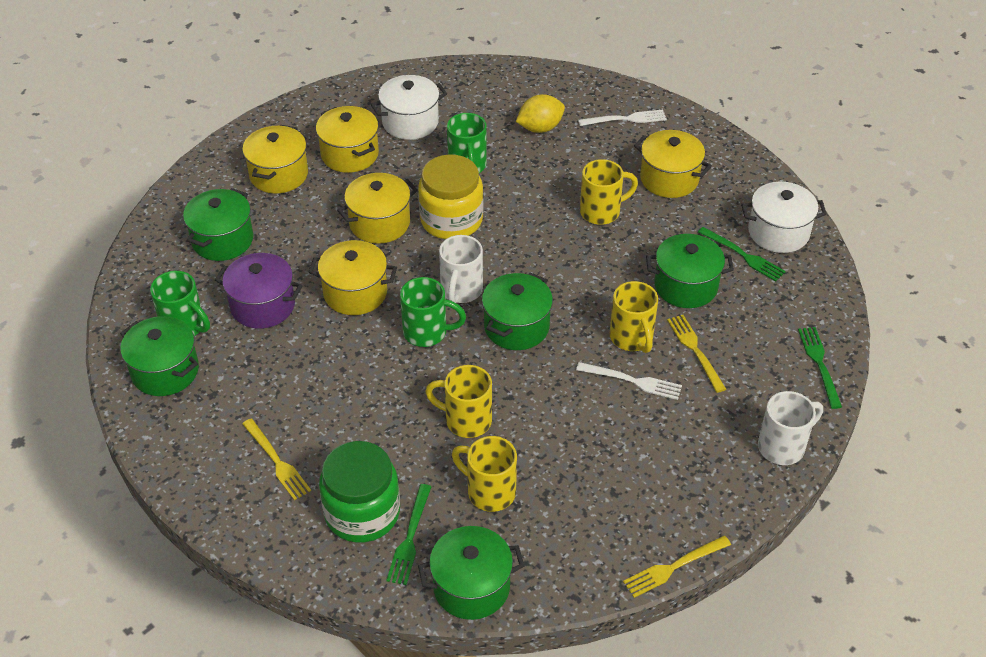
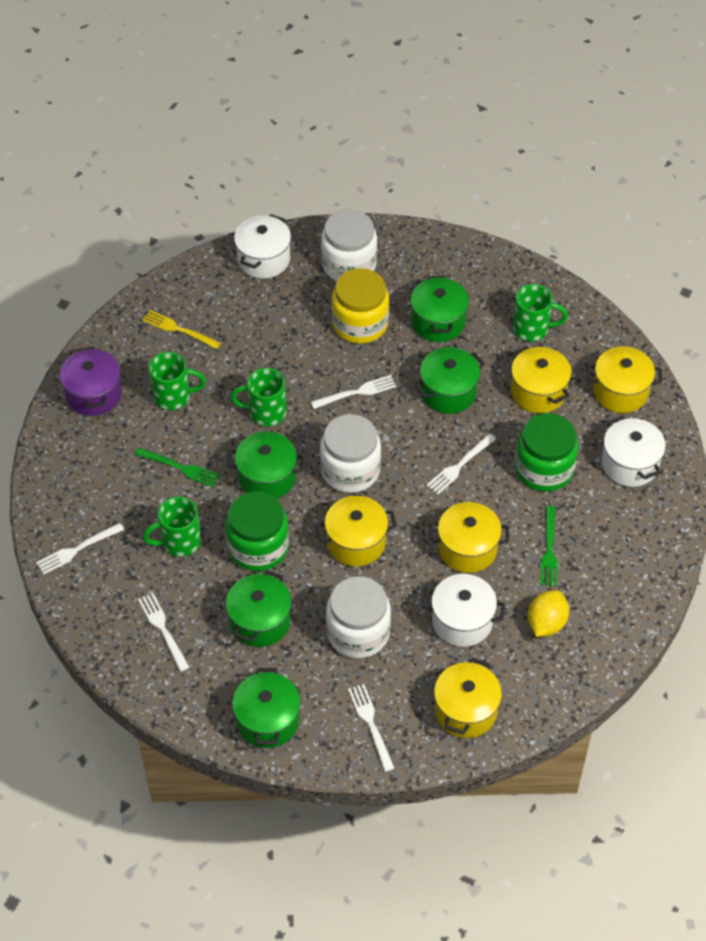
green fork: 3 -> 2
green jar: 1 -> 2
green mug: 3 -> 4
white fork: 2 -> 5
white jar: 0 -> 3
white mug: 2 -> 0
white pot: 2 -> 3
yellow fork: 3 -> 1
yellow mug: 4 -> 0

